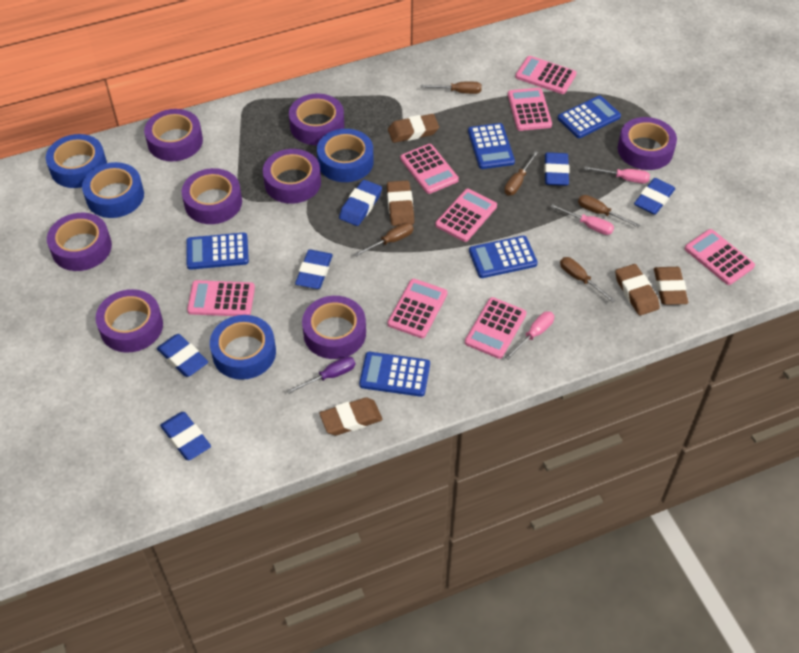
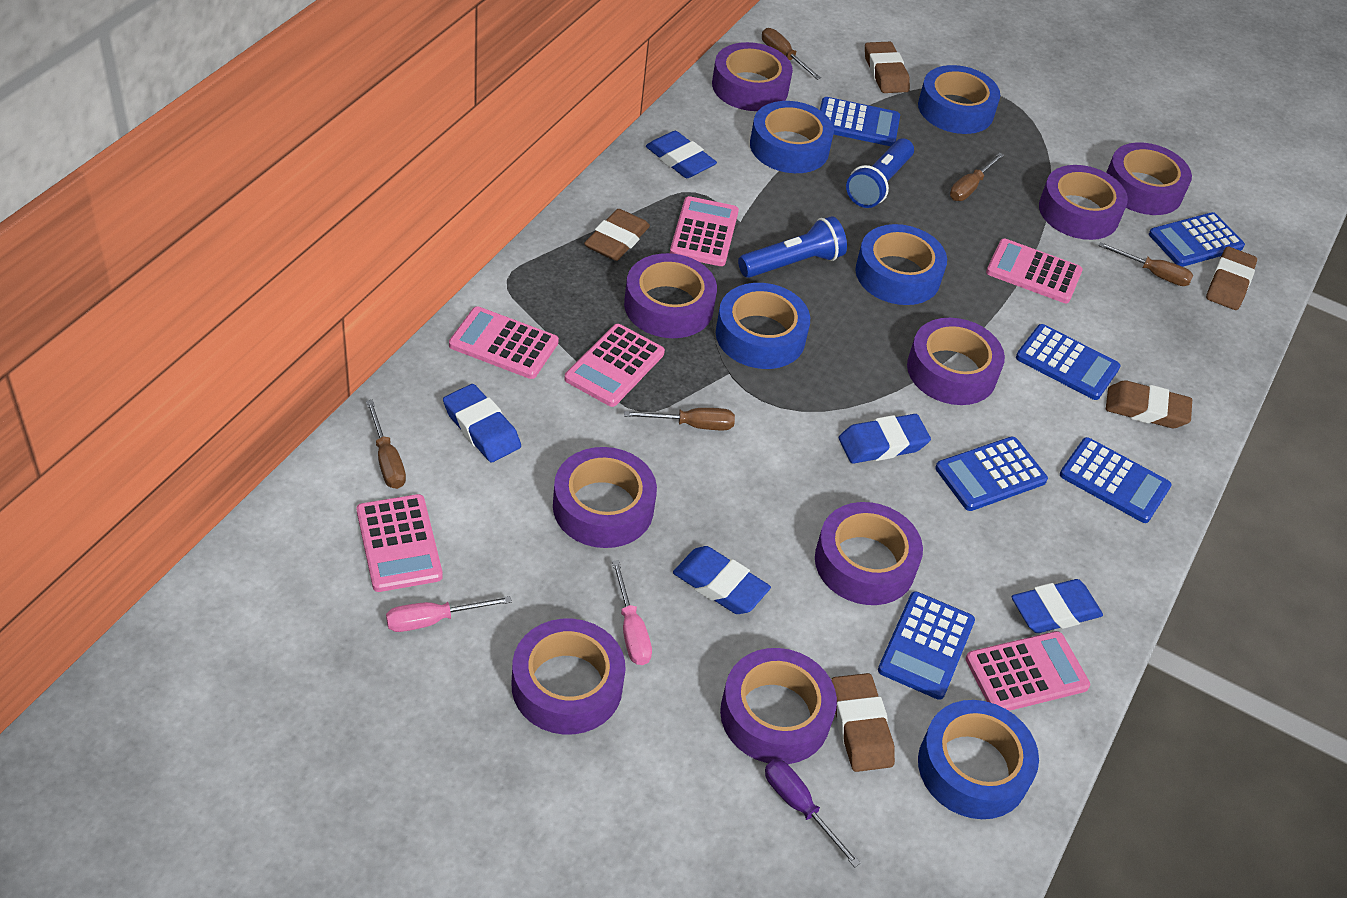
blue calculator: 5 -> 6
blue eraser: 6 -> 5
blue flashlight: 0 -> 2
blue tape: 4 -> 5
pink calculator: 8 -> 6
pink screwdriver: 3 -> 2
purple tape: 8 -> 9

